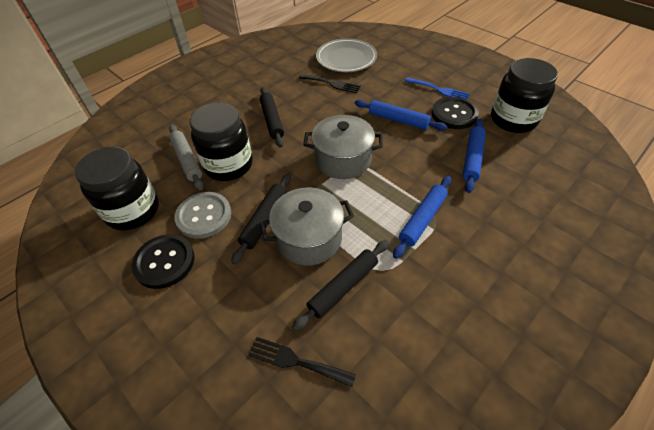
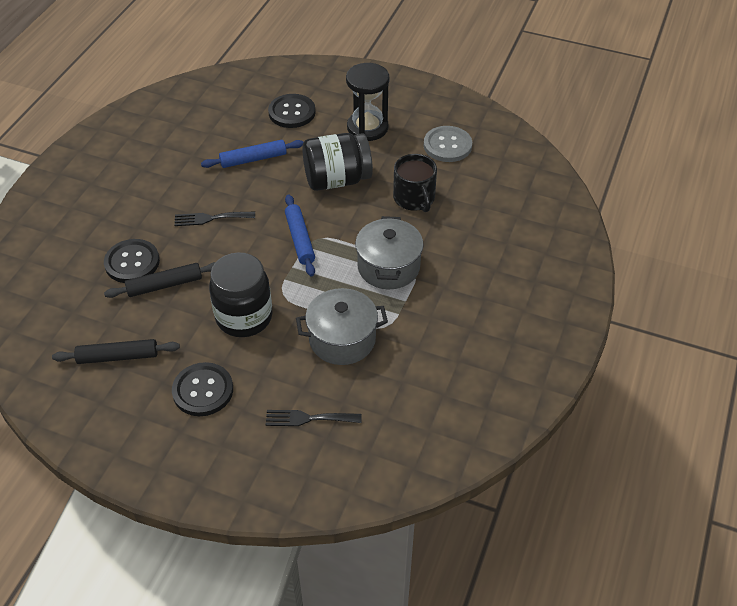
black button: 2 -> 3
black hourglass: 0 -> 1
black jar: 3 -> 2
black mug: 0 -> 1
black rolling pin: 3 -> 2
blue fork: 1 -> 0
blue rolling pin: 3 -> 2
grey plate: 1 -> 0
grey rolling pin: 1 -> 0

